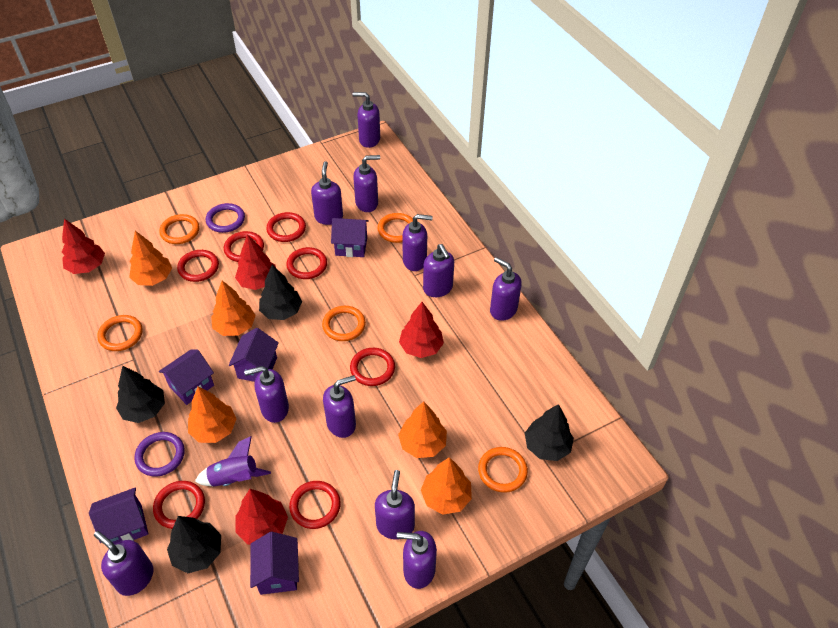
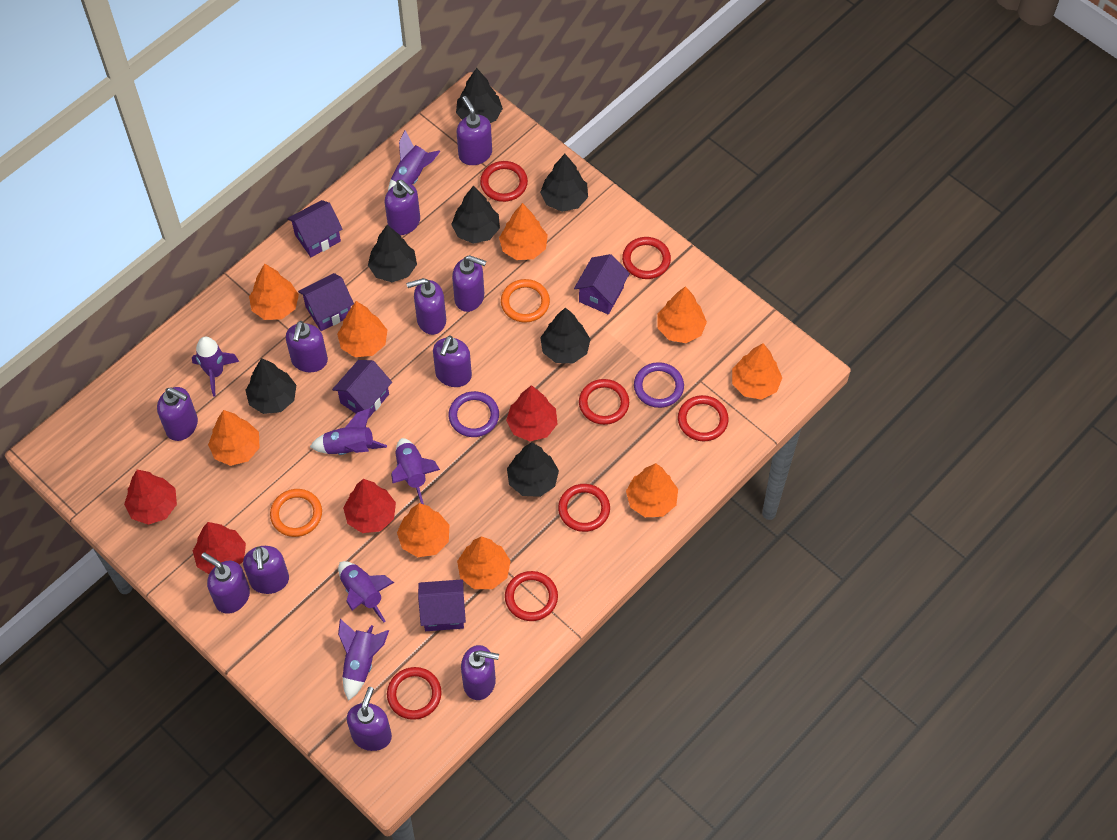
black tree: 4 -> 7
orange ring: 5 -> 2
orange tree: 5 -> 9
purple rocket: 1 -> 6

